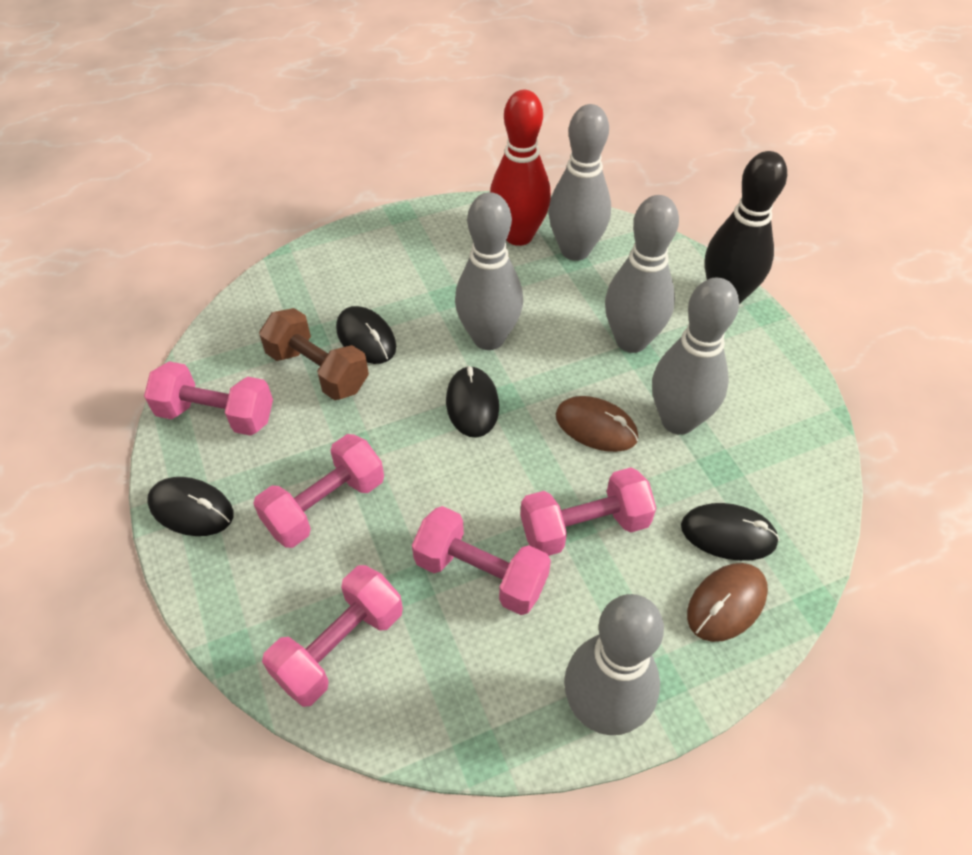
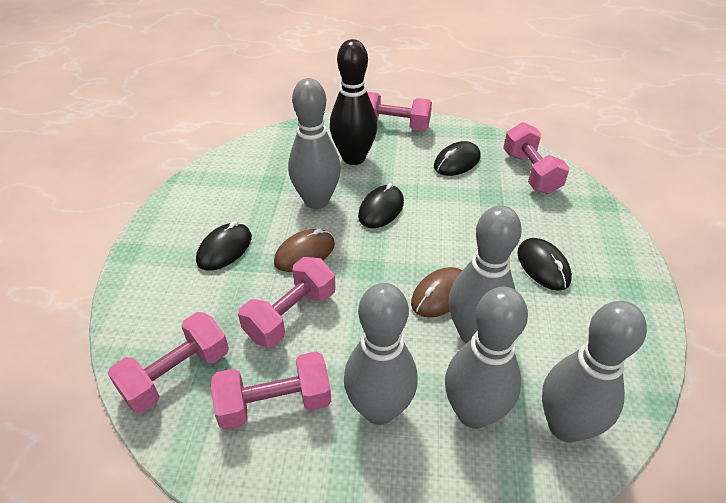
brown dumbbell: 1 -> 0
red bowling pin: 1 -> 0

